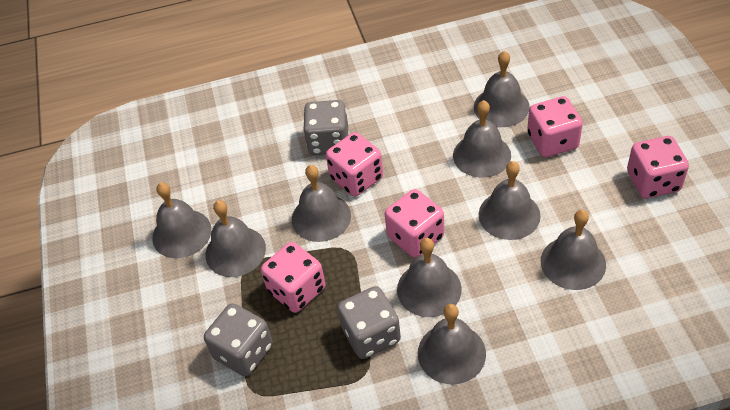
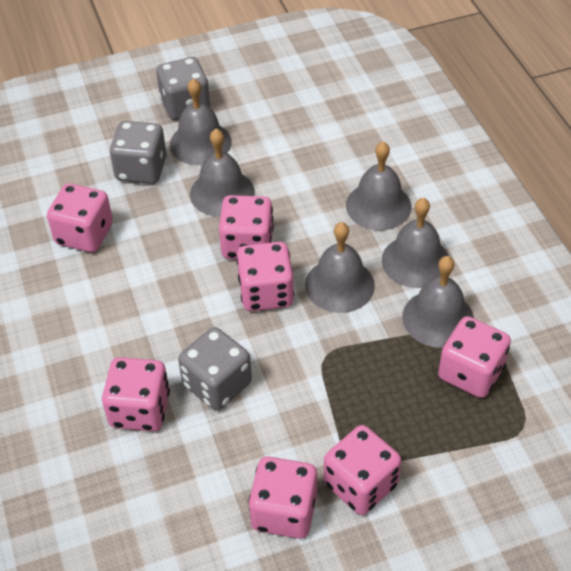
grey bell: 9 -> 6
pink dice: 5 -> 7

